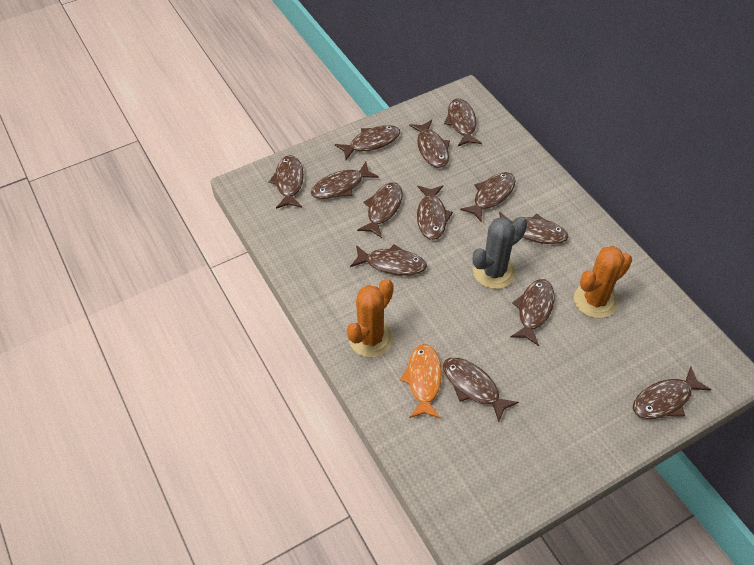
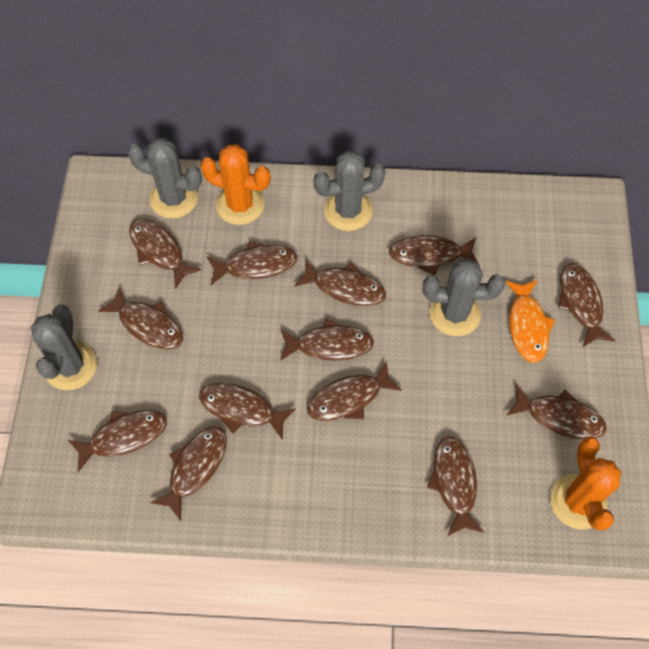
grey cactus: 1 -> 4

